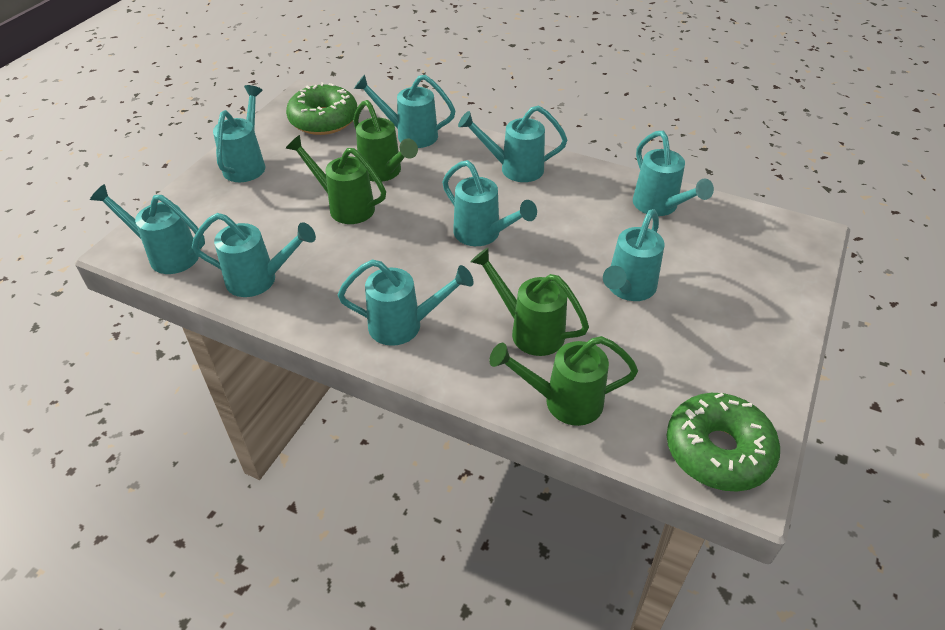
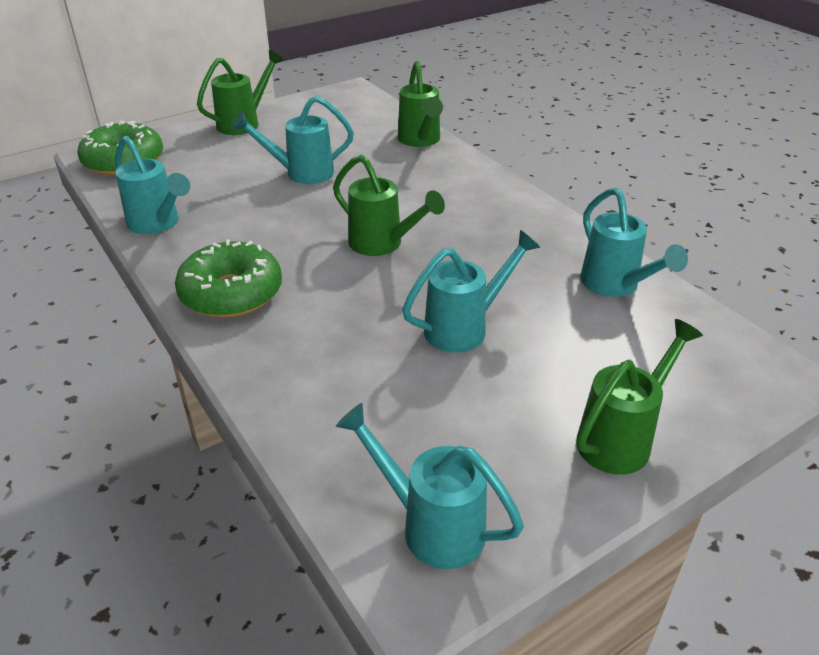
turquoise watering can: 9 -> 5

